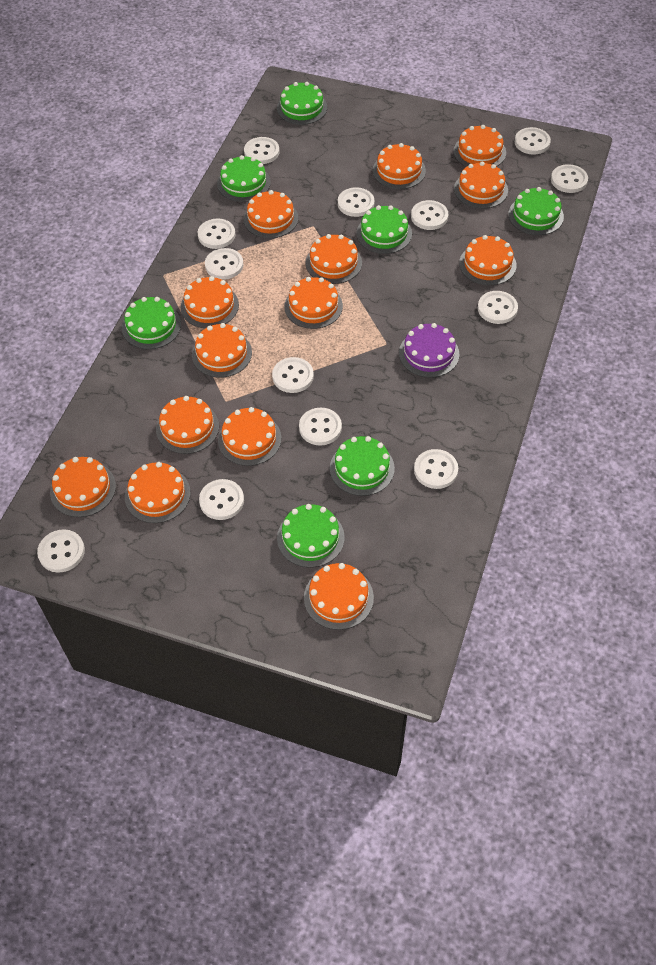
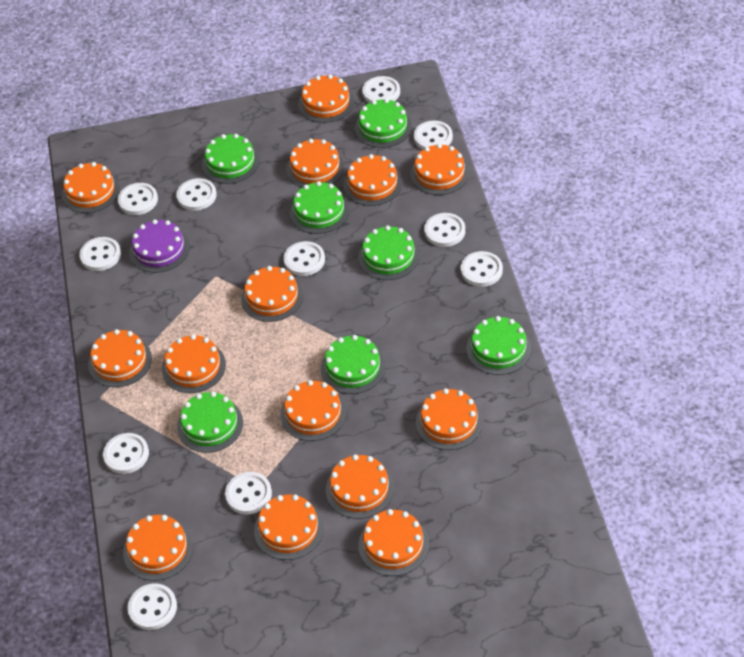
white button: 13 -> 11

